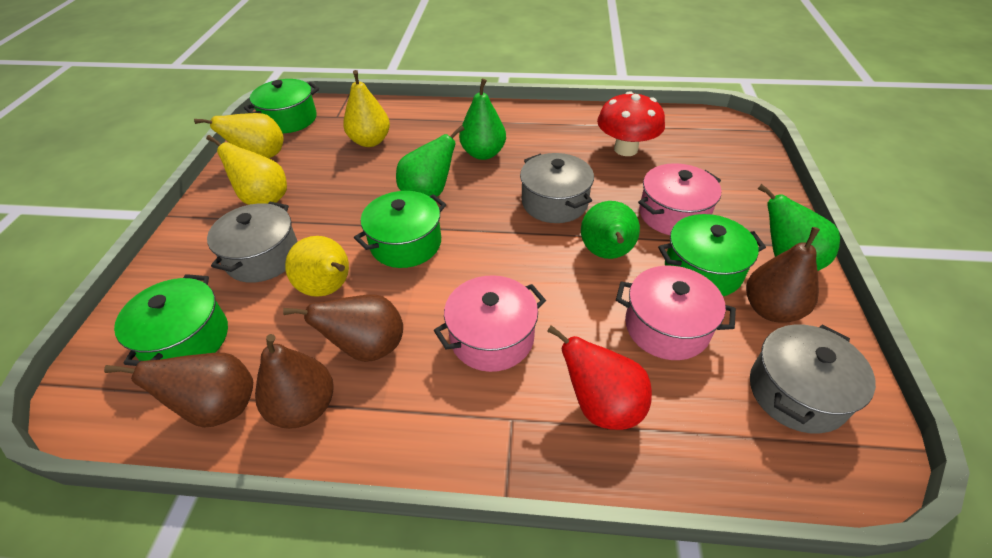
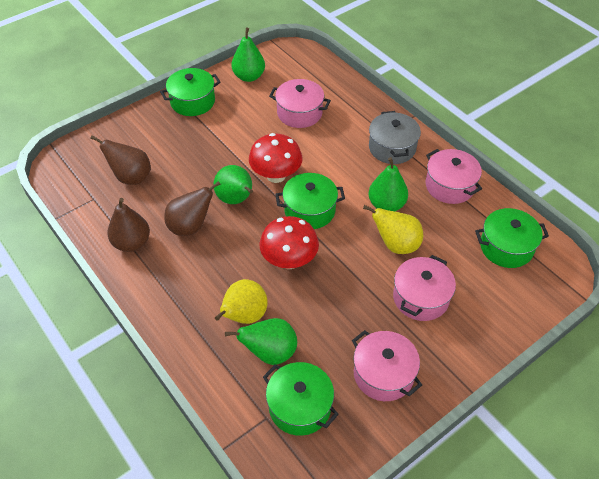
brown pear: 4 -> 3
grey pot: 3 -> 1
pink pot: 3 -> 4
red mushroom: 1 -> 2
red pear: 1 -> 0
yellow pear: 4 -> 2

